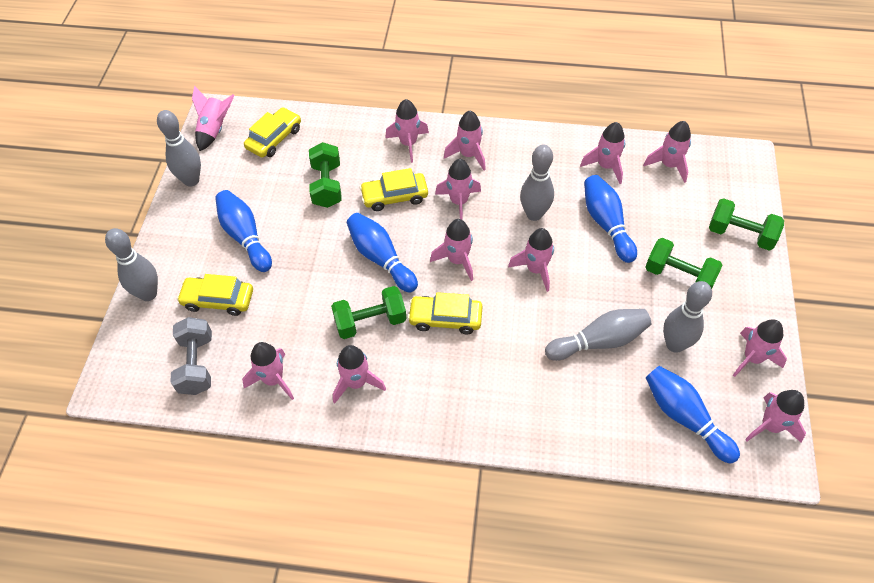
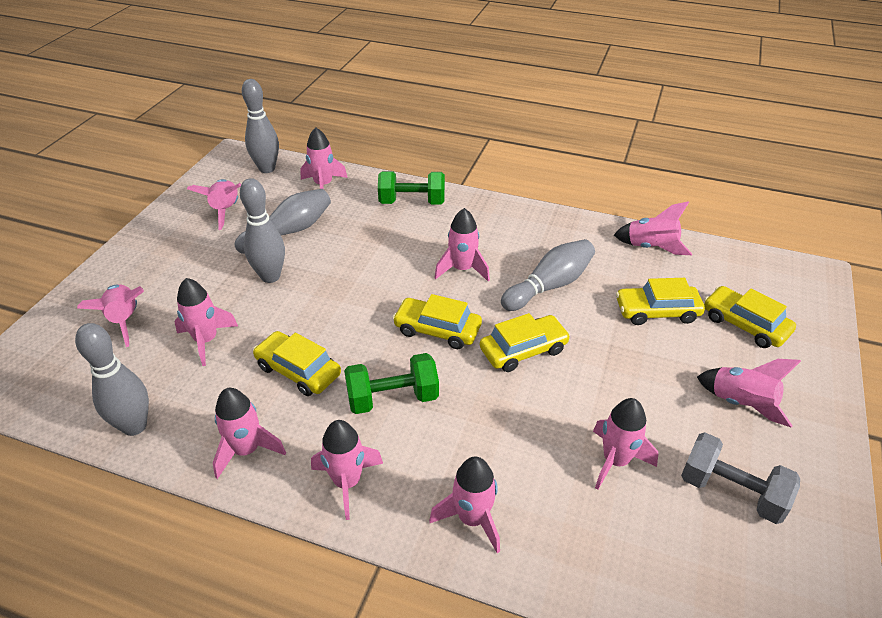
blue bowling pin: 4 -> 0
green dumbbell: 4 -> 2
pink rocket: 12 -> 11
yellow car: 4 -> 5

